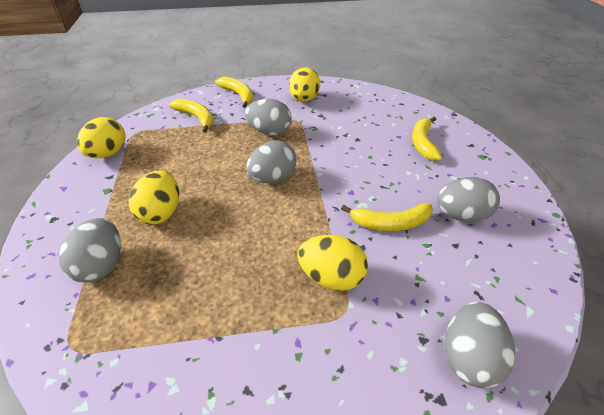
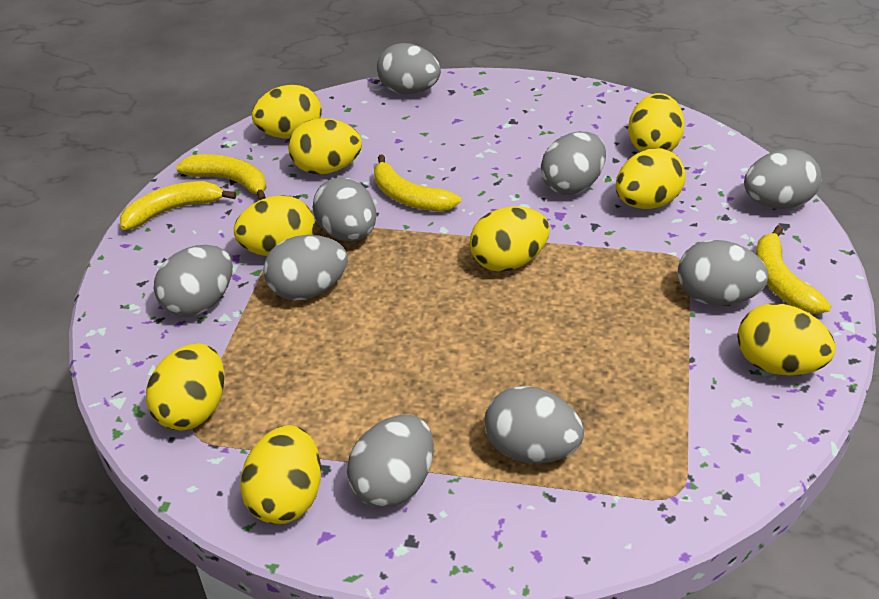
grey egg: 5 -> 9
yellow egg: 4 -> 9

